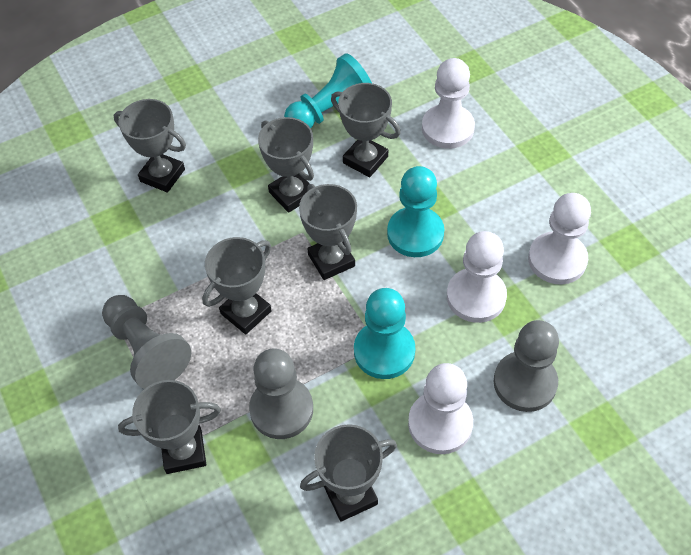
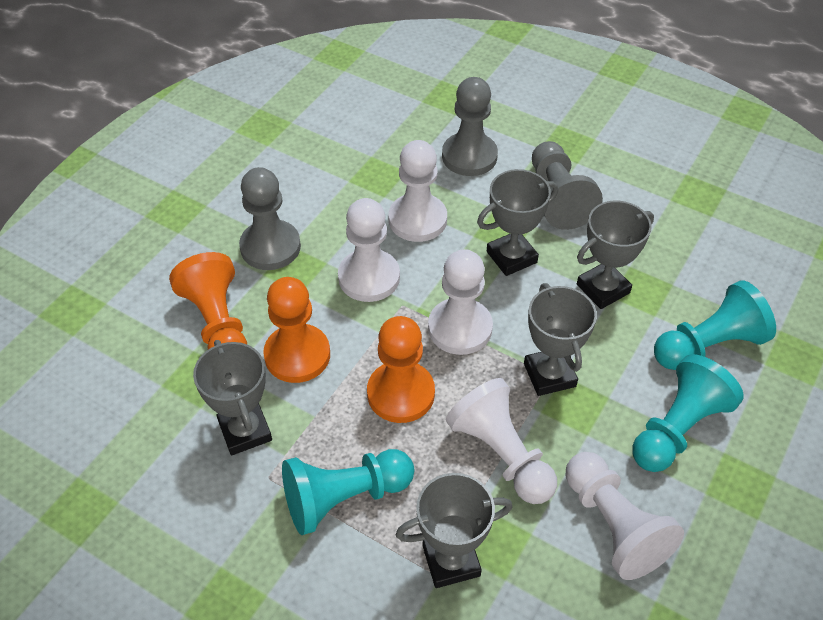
grey trophy: 7 -> 5
orange pawn: 0 -> 3
white pawn: 4 -> 5

